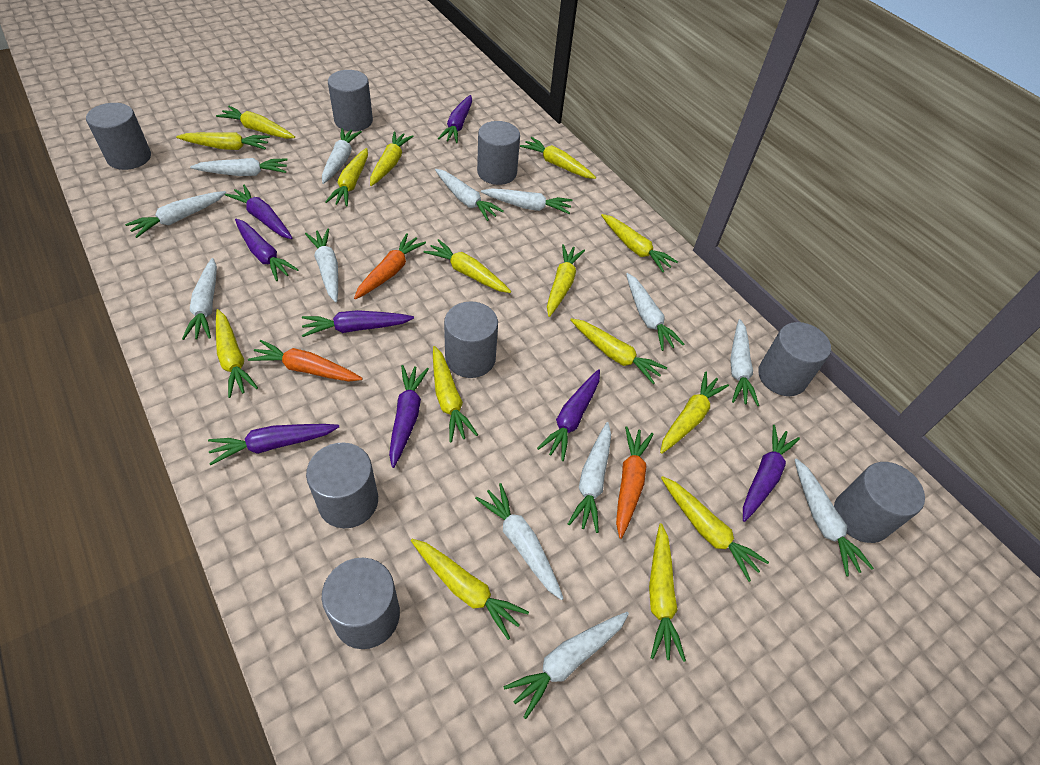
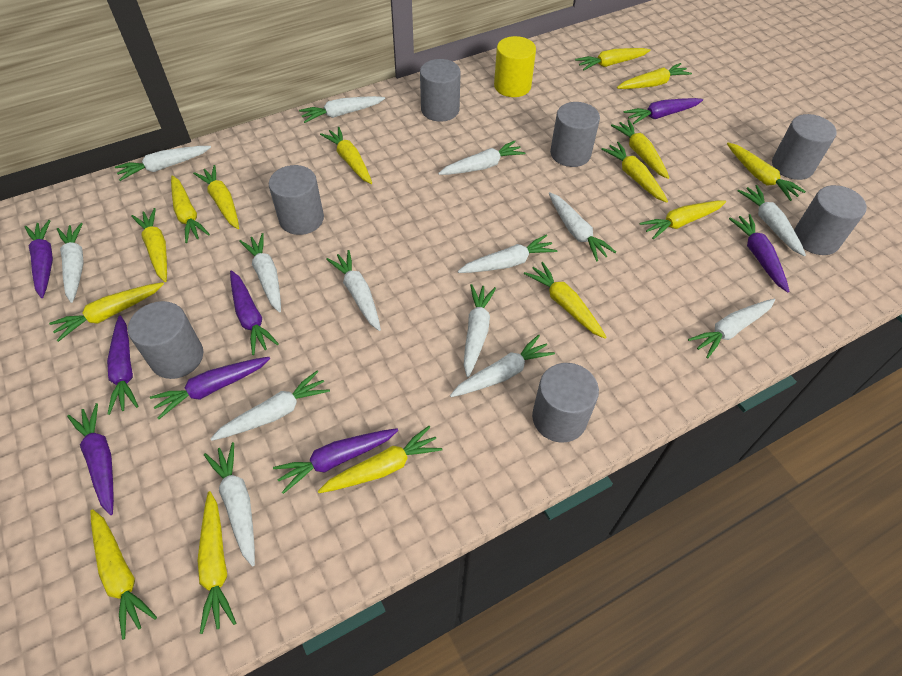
grey cylinder: 8 -> 7
orange carrot: 3 -> 0
white carrot: 13 -> 14
yellow cylinder: 0 -> 1

